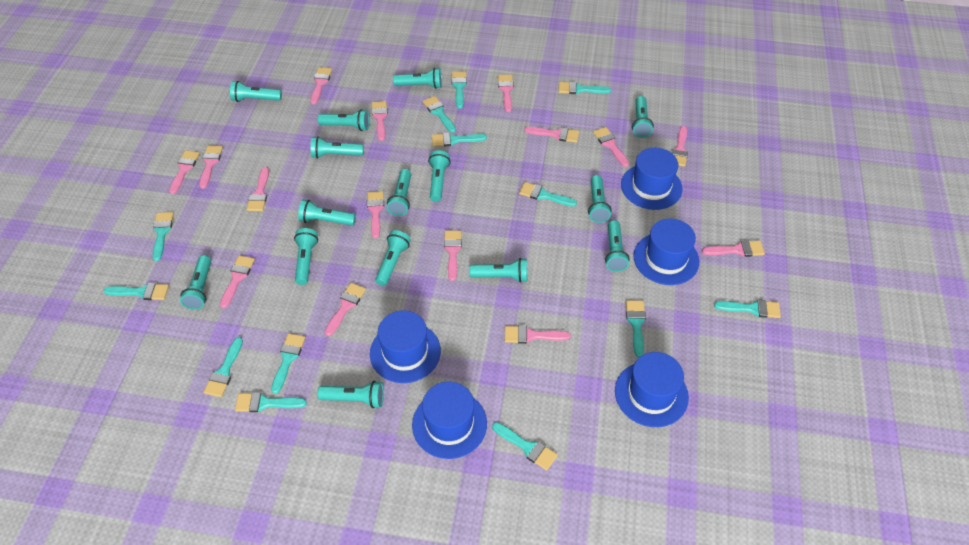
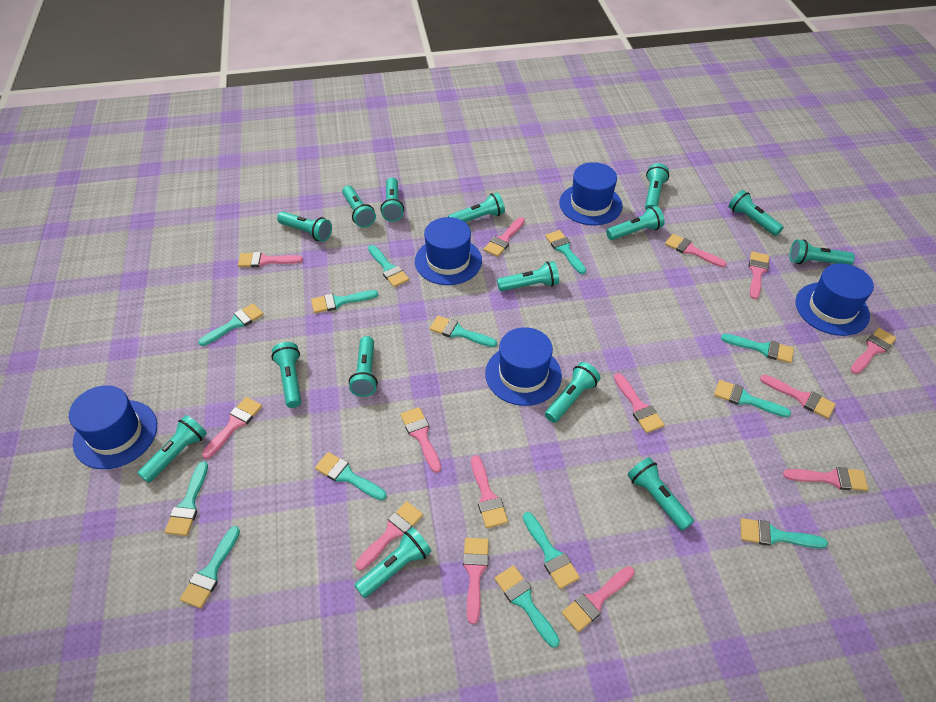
pink brush: 15 -> 14

